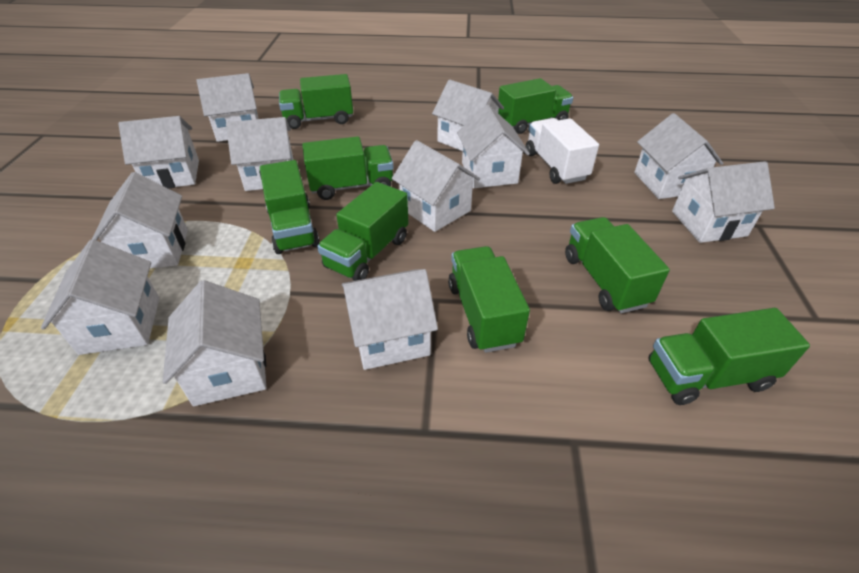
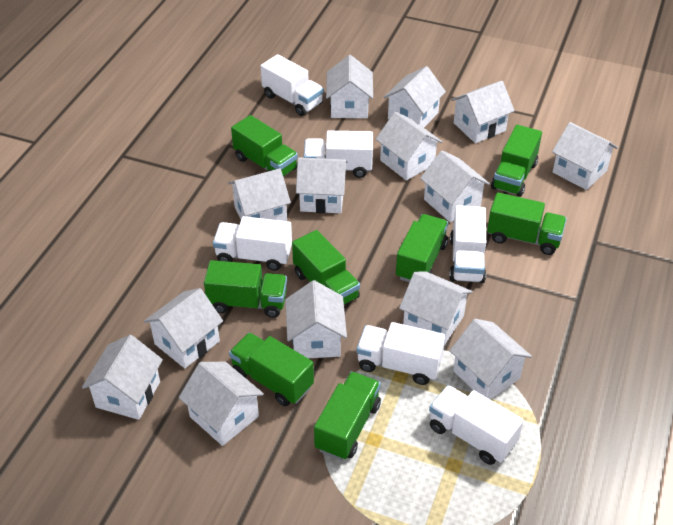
white house: 12 -> 14
white truck: 1 -> 6

